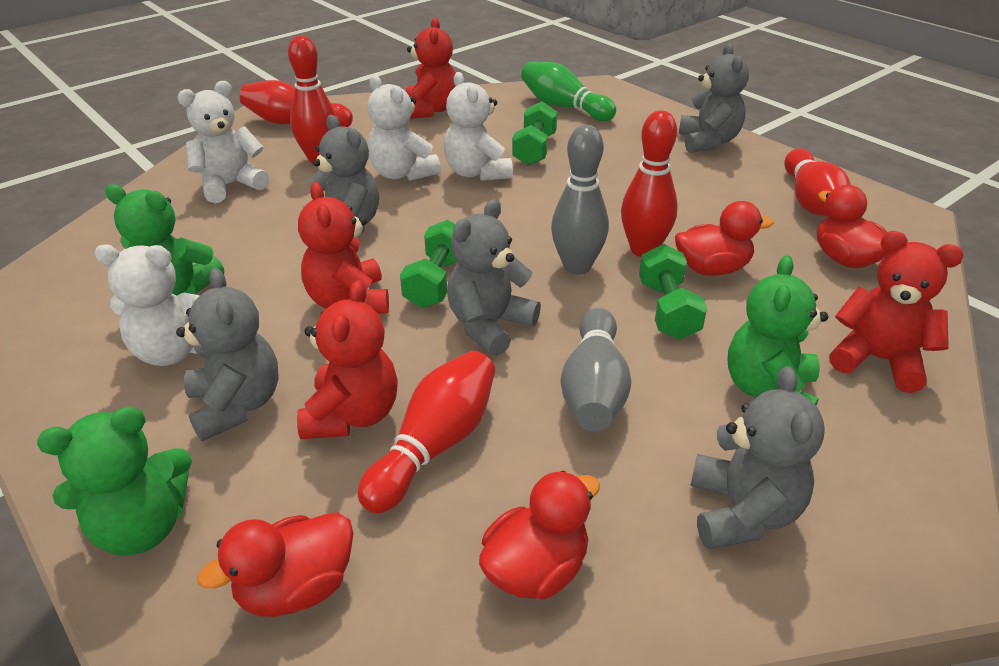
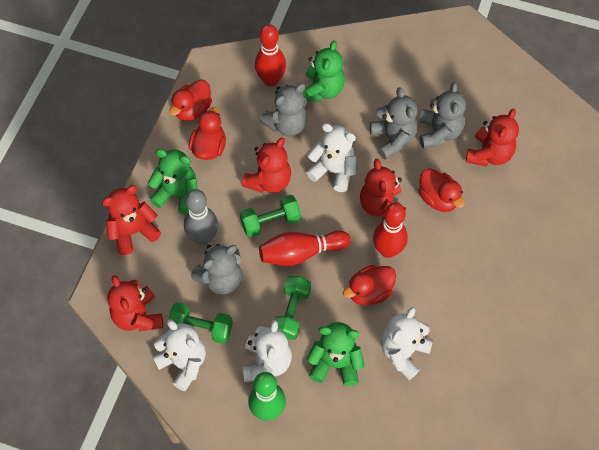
grey bowling pin: 2 -> 1
grey teddy bear: 5 -> 4
red bowling pin: 5 -> 3
red teddy bear: 4 -> 5

